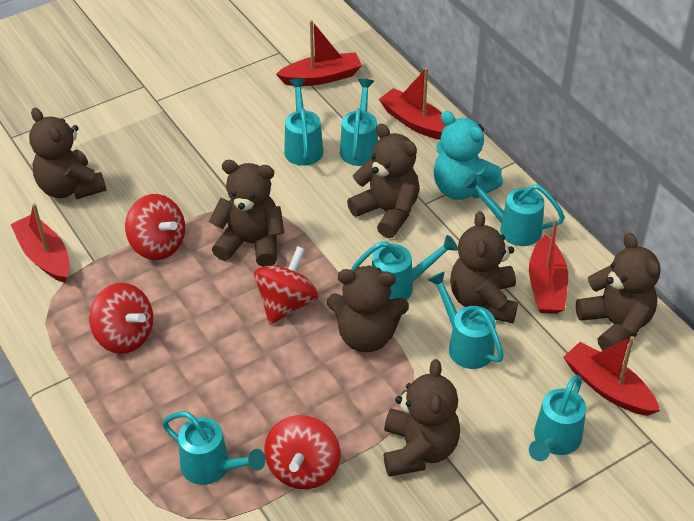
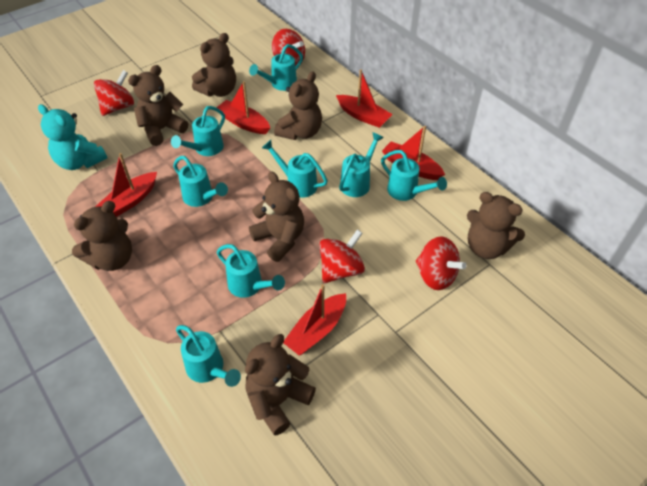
turquoise watering can: 7 -> 8

